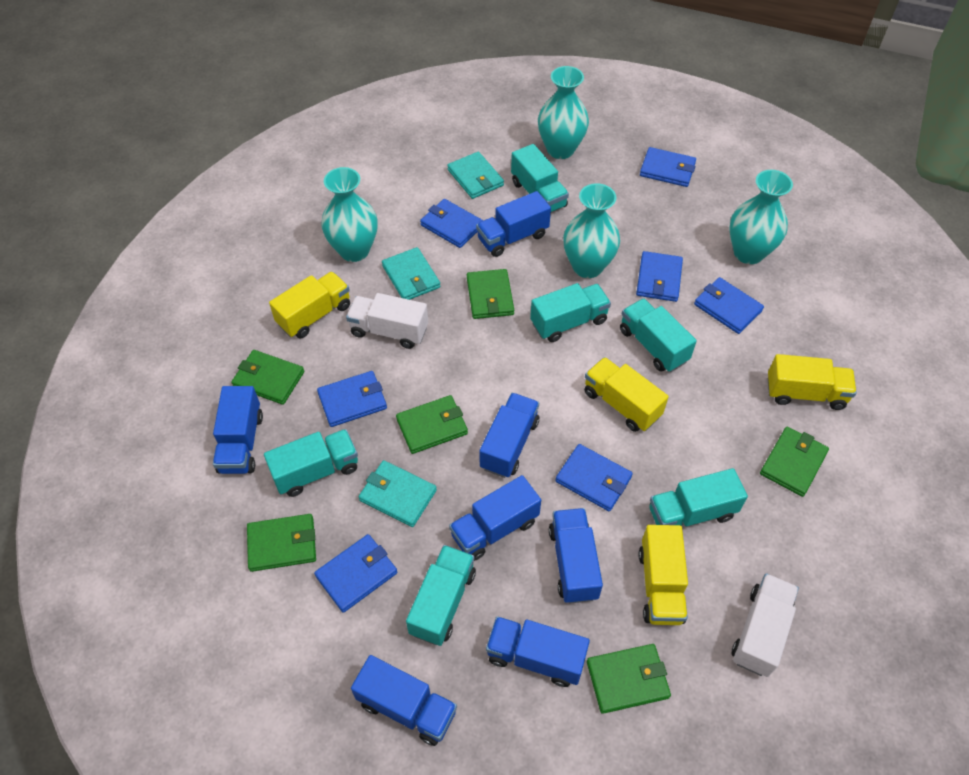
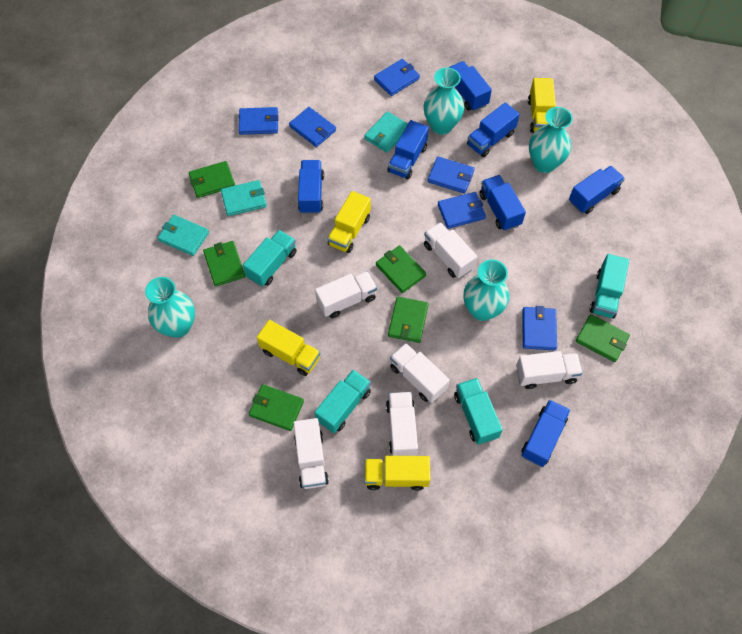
blue wallet: 7 -> 6
turquoise truck: 6 -> 4
white truck: 2 -> 6

